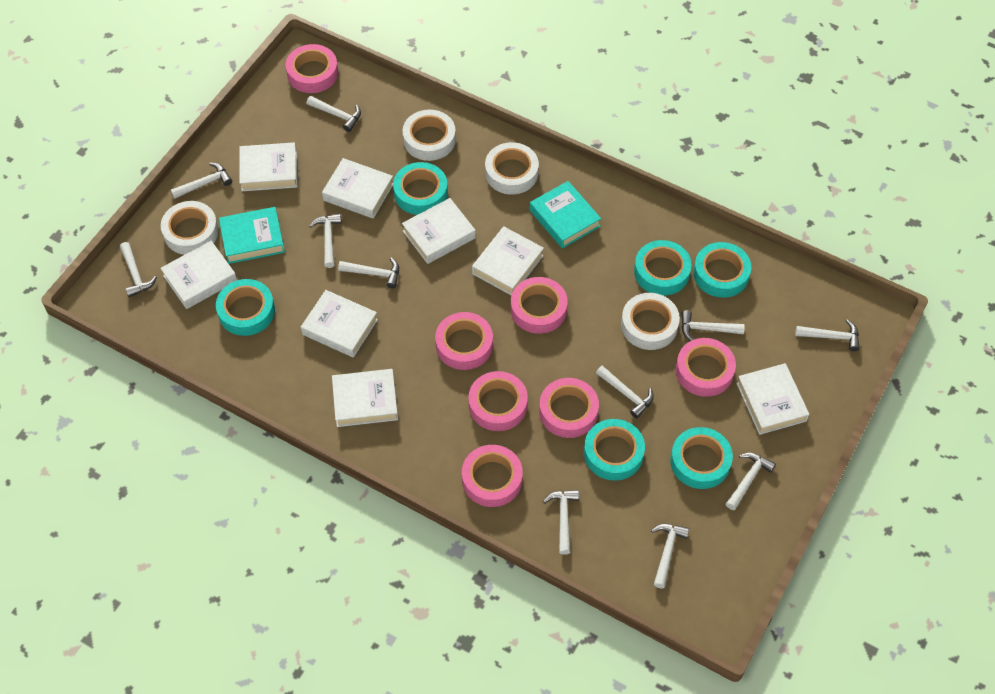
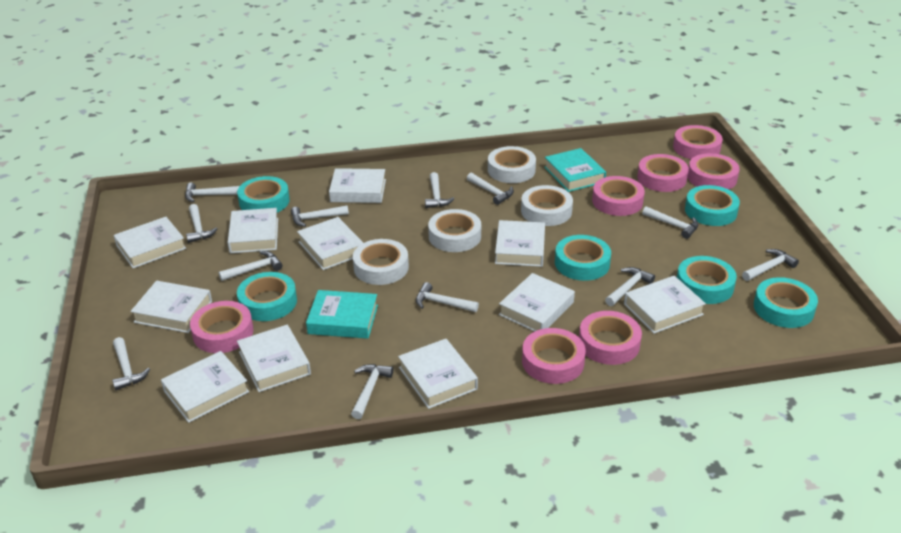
white book: 8 -> 11
white hammer: 11 -> 12

